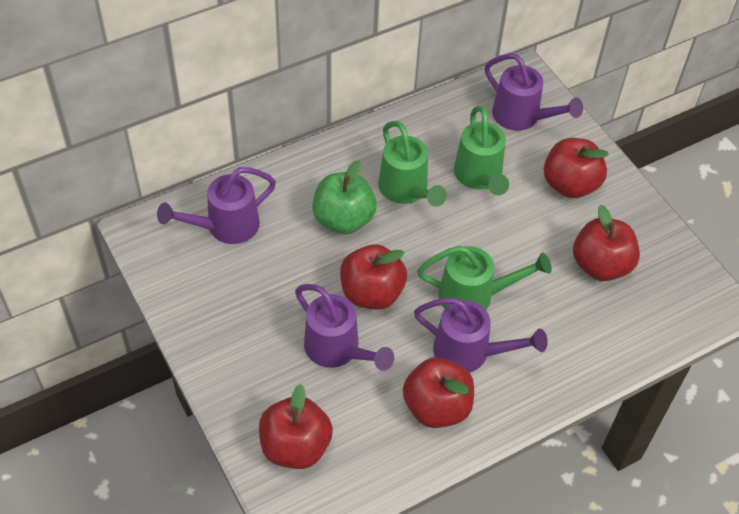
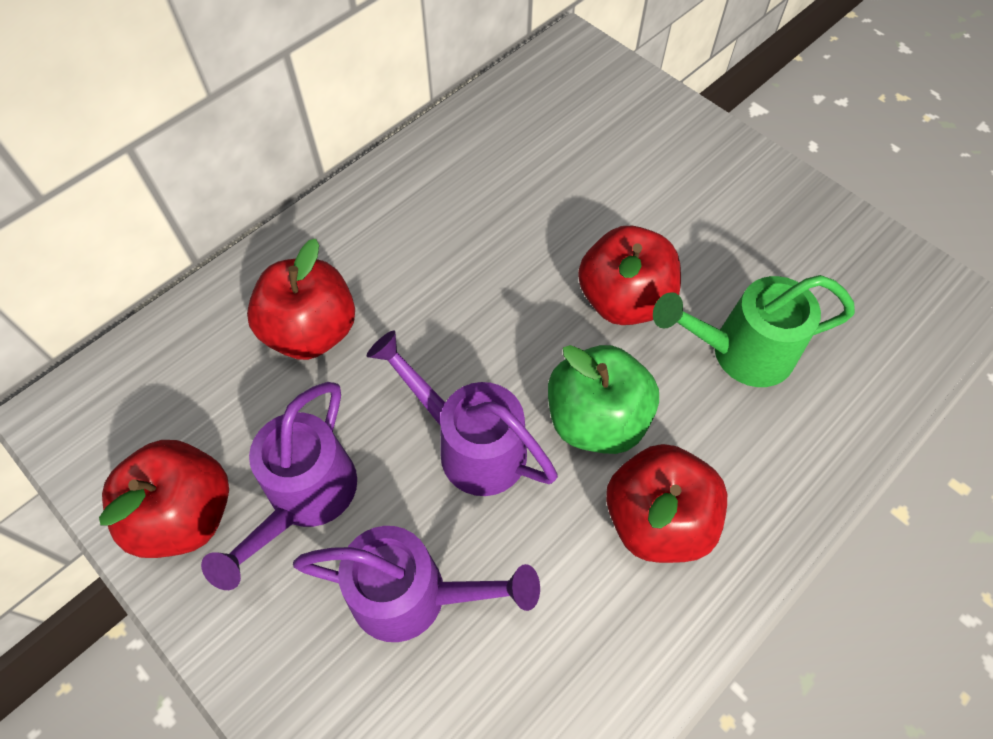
green watering can: 3 -> 1
purple watering can: 4 -> 3
red apple: 5 -> 4

